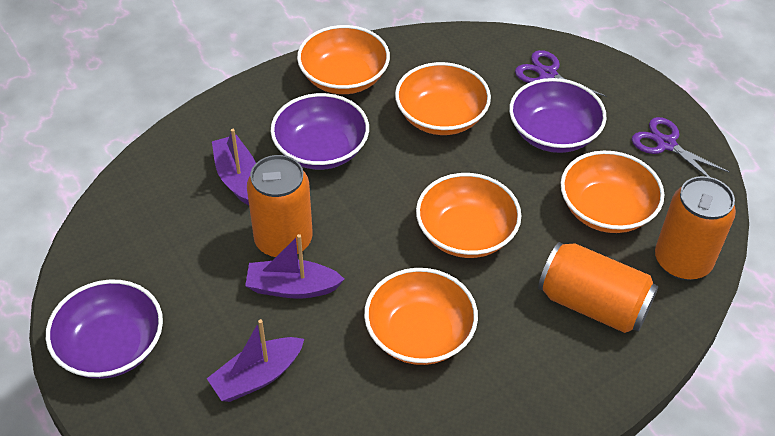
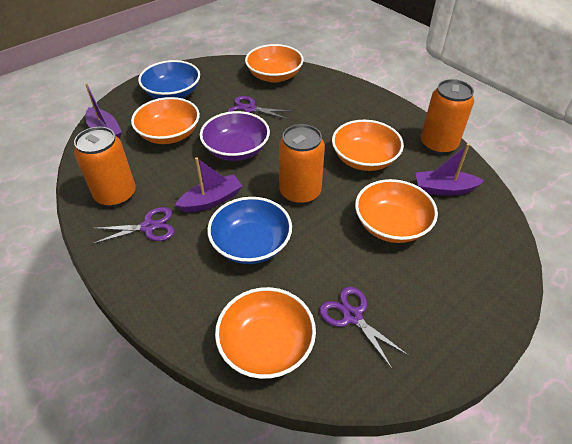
blue bowl: 0 -> 2
purple bowl: 3 -> 1
purple scissors: 2 -> 3

